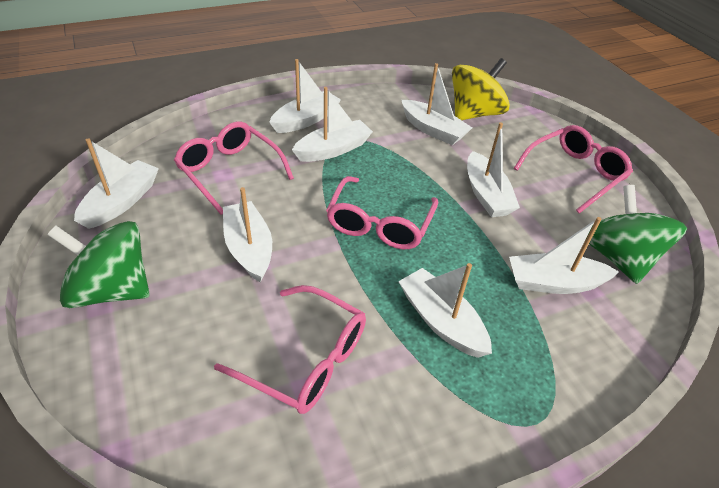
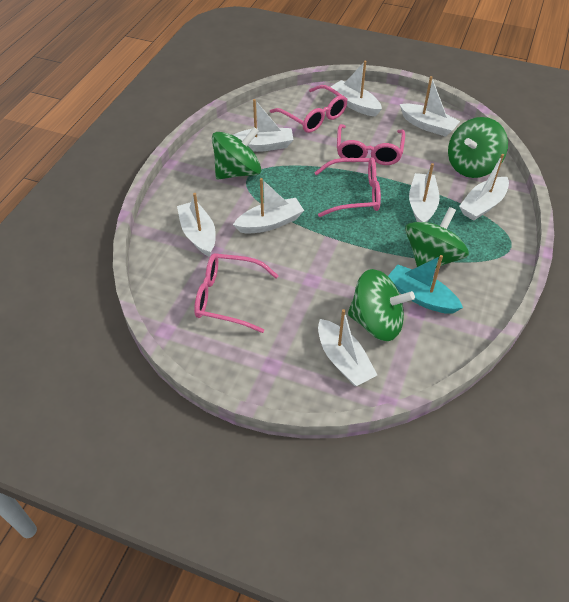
green spinning top: 2 -> 4
turquoise boat: 0 -> 1
yellow spinning top: 1 -> 0

